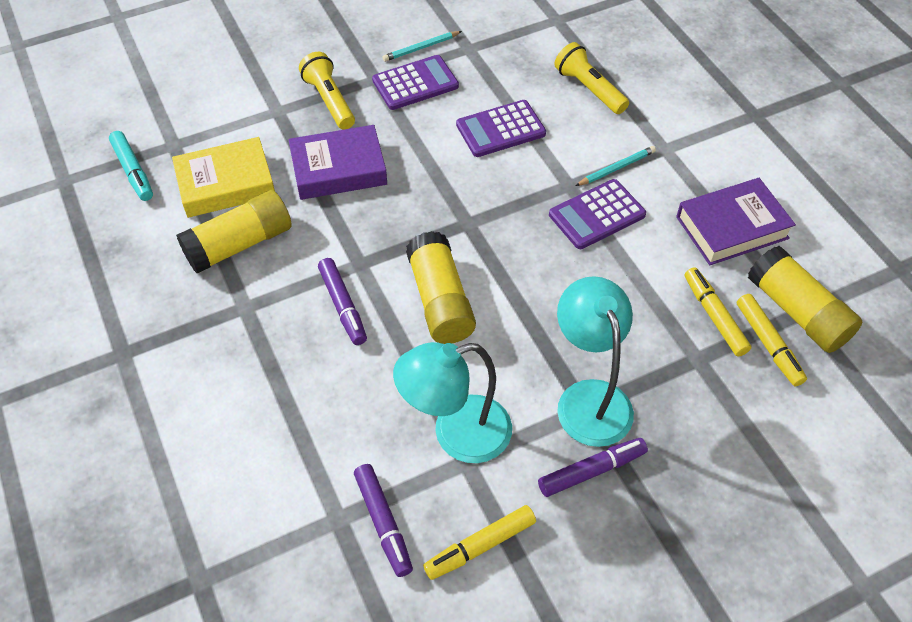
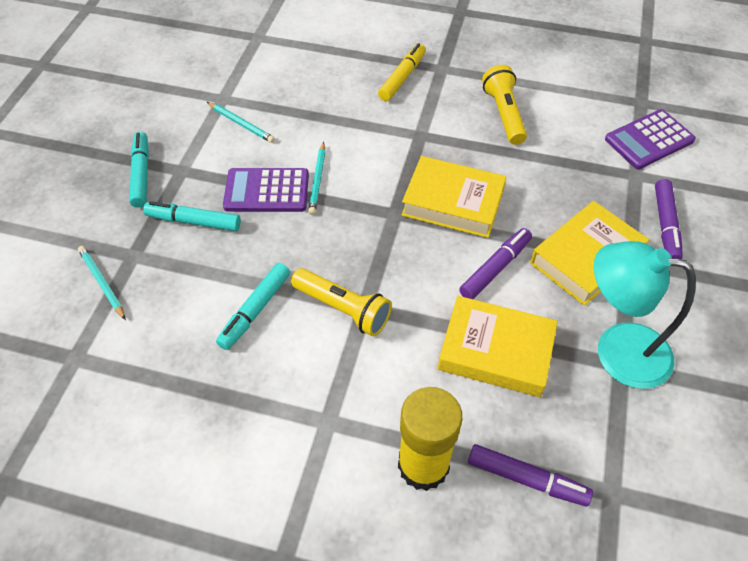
purple book: 2 -> 0
purple calculator: 3 -> 2
turquoise lamp: 2 -> 1
turquoise marker: 1 -> 3
turquoise pencil: 2 -> 3
yellow book: 1 -> 3
yellow glue stick: 3 -> 1
yellow marker: 3 -> 1

